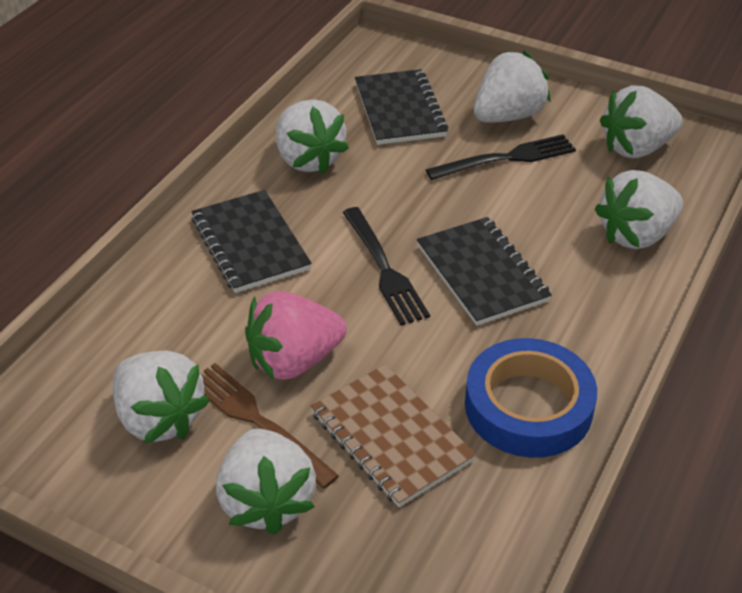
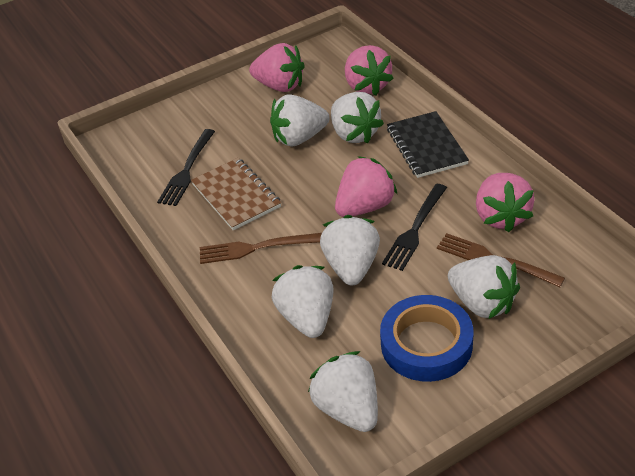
black notebook: 3 -> 1
brown fork: 1 -> 2
pink strawberry: 1 -> 4

